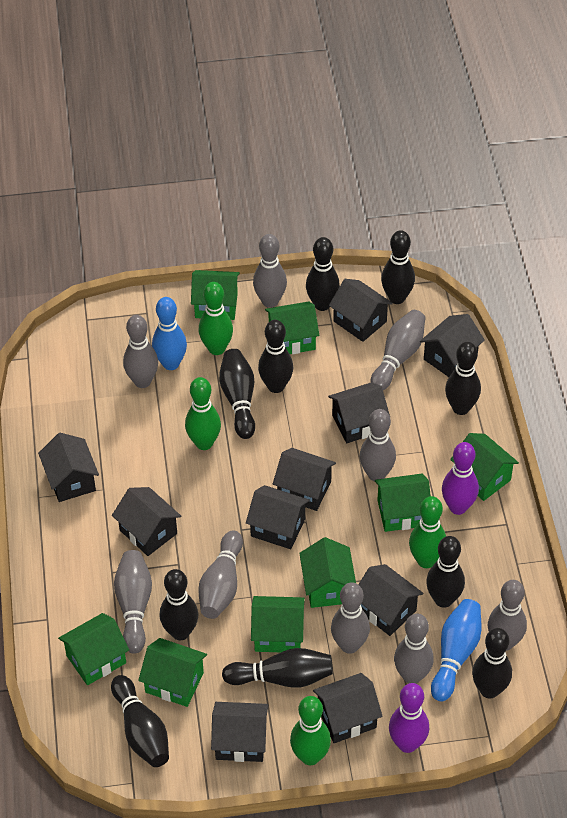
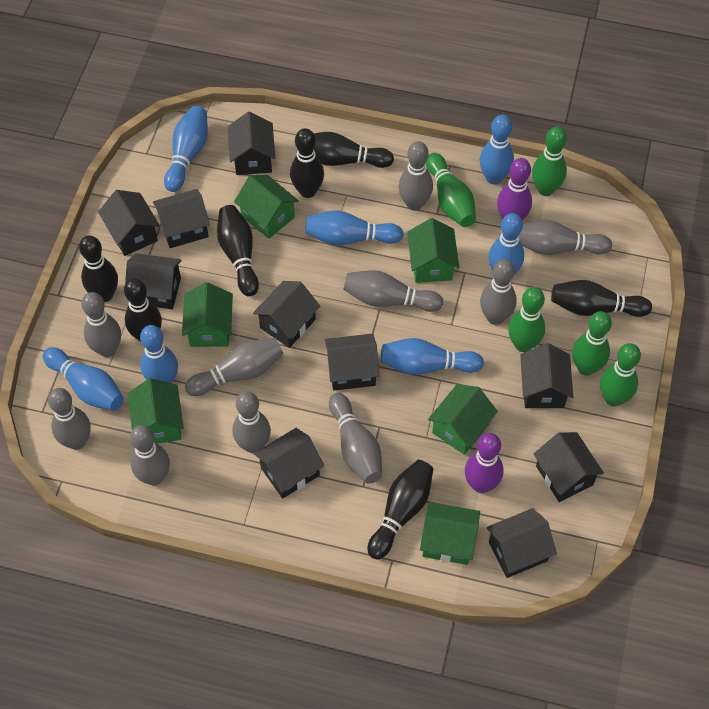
black bowling pin: 10 -> 7
blue bowling pin: 2 -> 7
green bowling pin: 4 -> 5
green house: 8 -> 6
grey bowling pin: 9 -> 10

